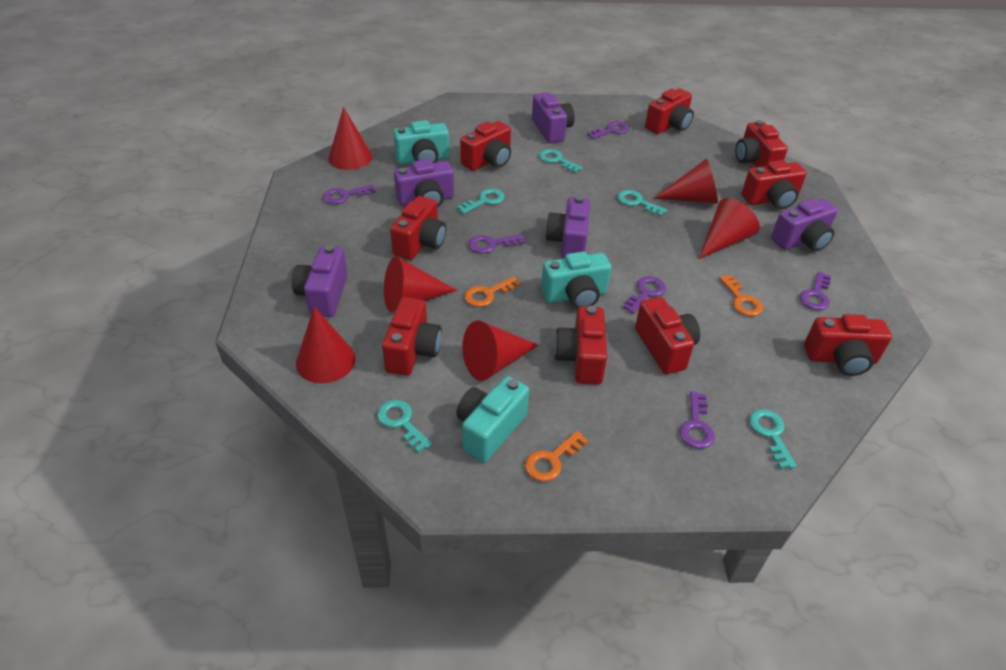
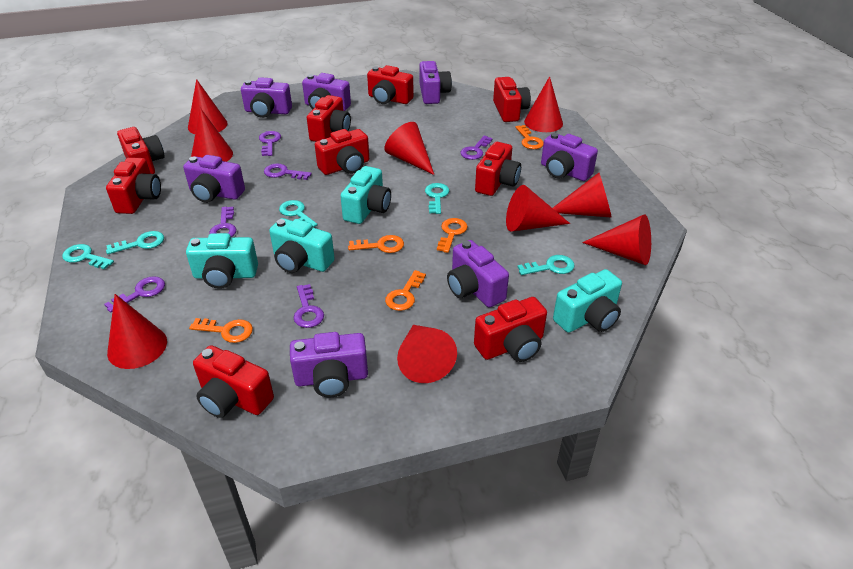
orange key: 3 -> 5
purple camera: 5 -> 7
red cone: 6 -> 9
turquoise camera: 3 -> 4

